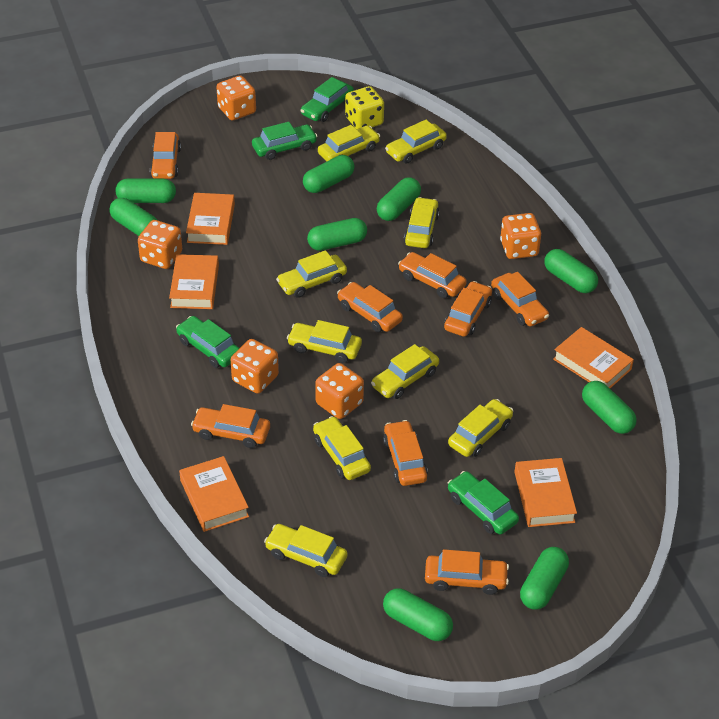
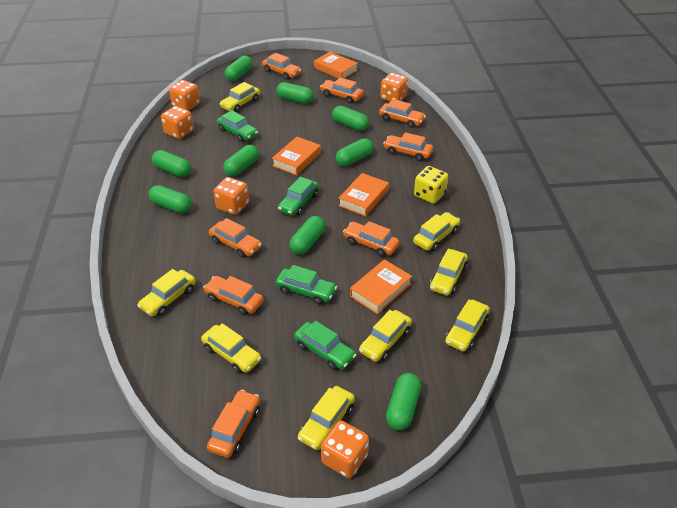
orange book: 5 -> 4
yellow car: 9 -> 8

